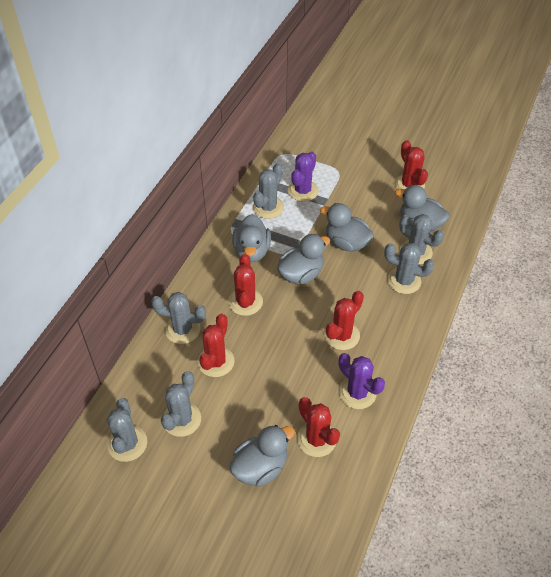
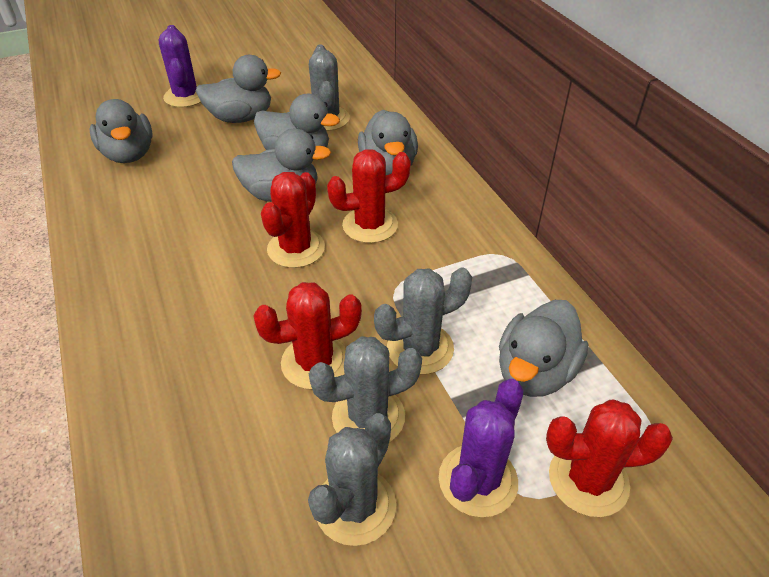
grey cactus: 6 -> 4
grey duck: 5 -> 6
red cactus: 5 -> 4

